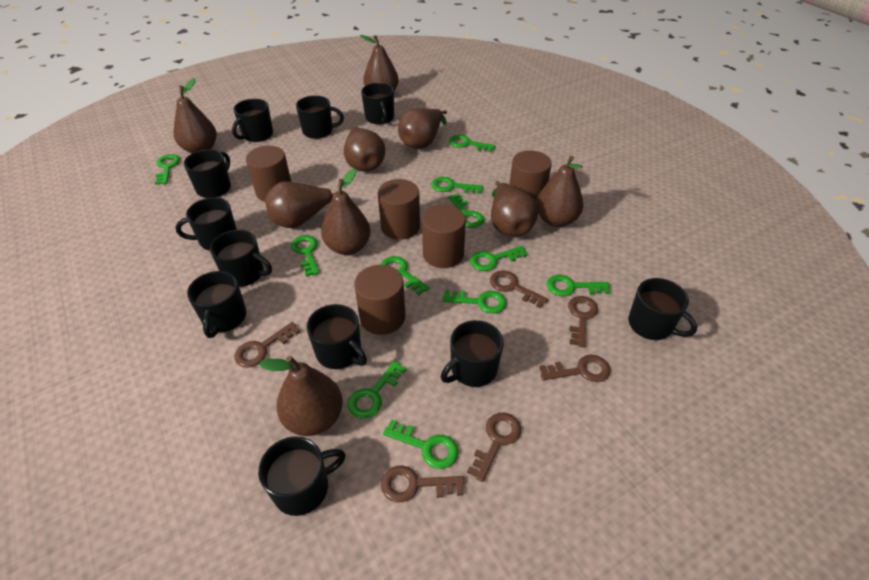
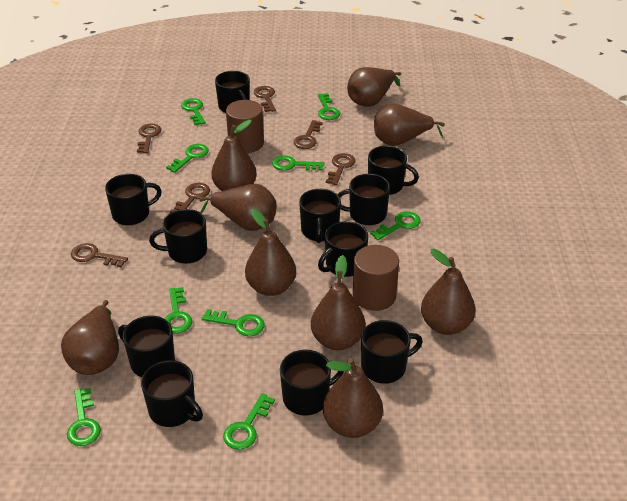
brown cylinder: 5 -> 2
green key: 11 -> 9

